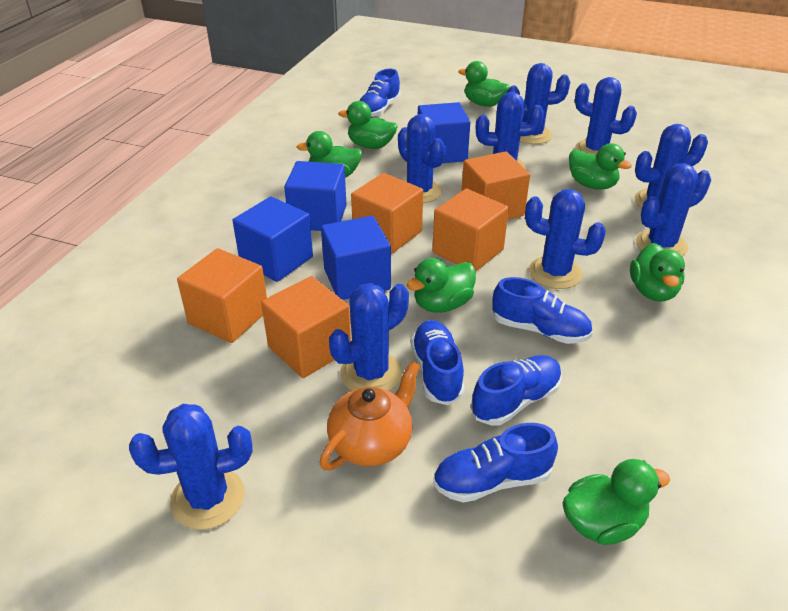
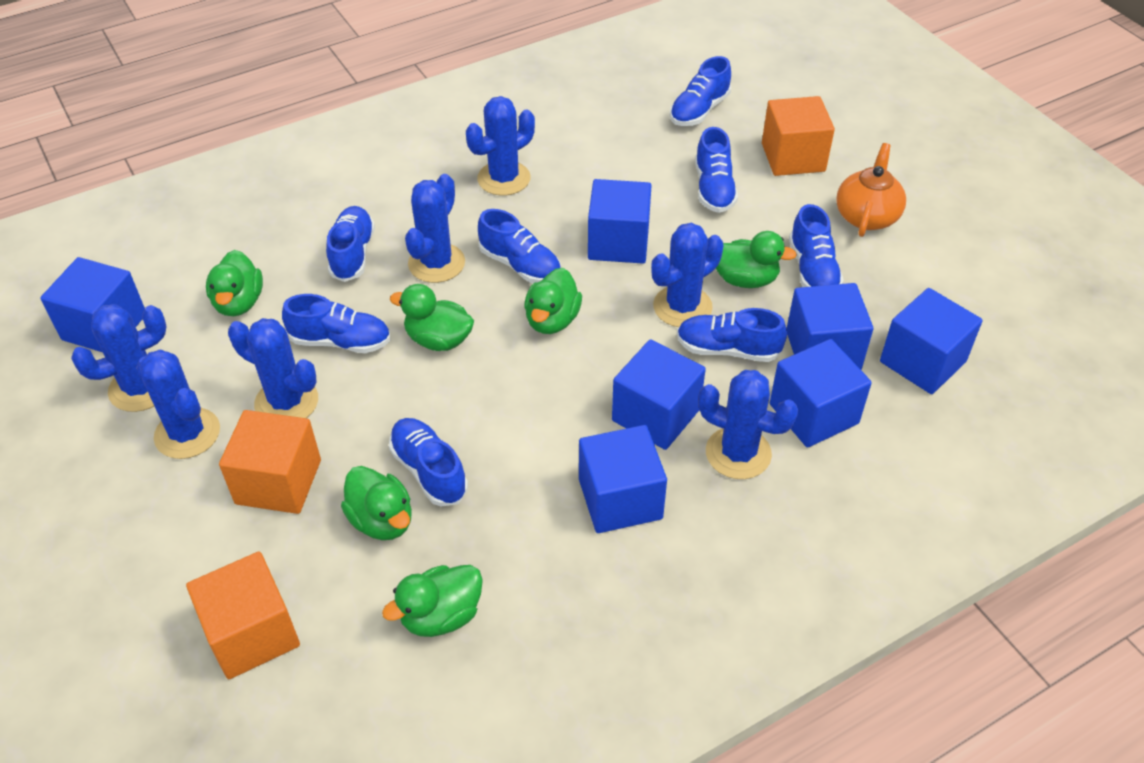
blue cactus: 9 -> 7
blue cube: 4 -> 7
blue shoe: 5 -> 8
green duck: 7 -> 6
orange cube: 5 -> 3

